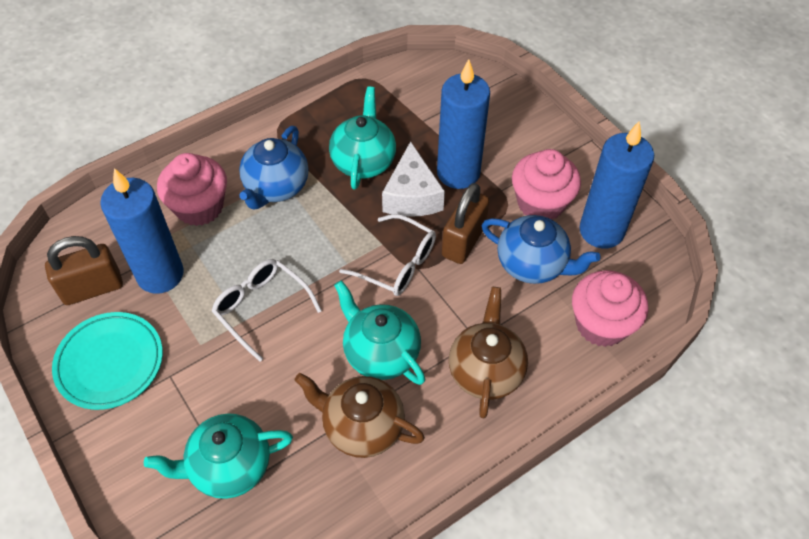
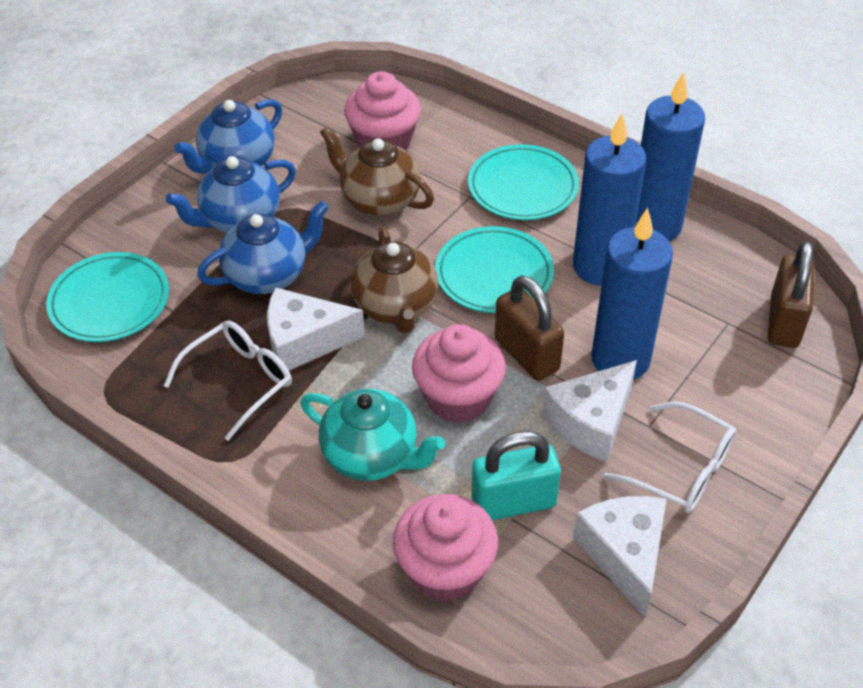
blue teapot: 2 -> 3
turquoise padlock: 0 -> 1
turquoise plate: 1 -> 3
turquoise teapot: 3 -> 1
white cheese: 1 -> 3

